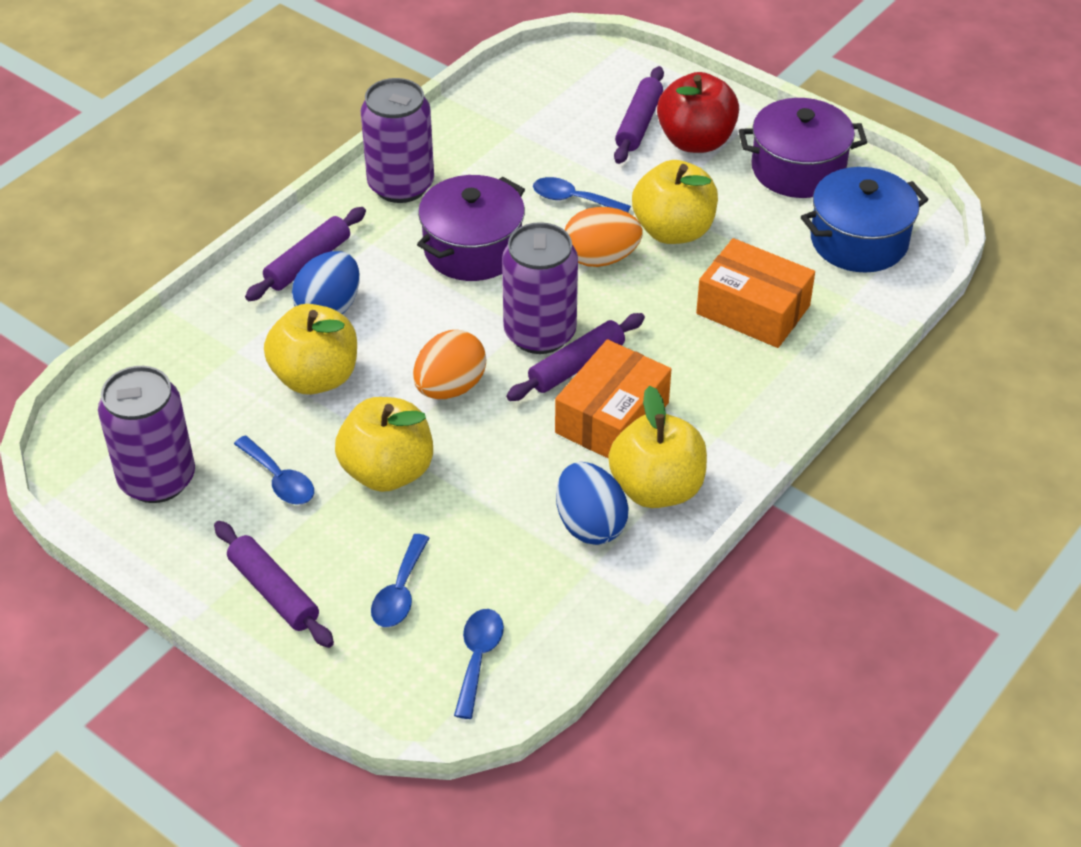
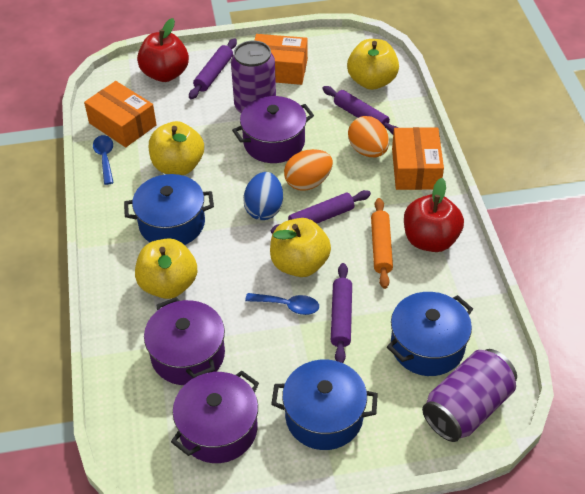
blue egg: 2 -> 1
blue pot: 1 -> 3
blue spoon: 4 -> 2
orange box: 2 -> 3
orange rolling pin: 0 -> 1
purple can: 3 -> 2
purple pot: 2 -> 3
red apple: 1 -> 2

